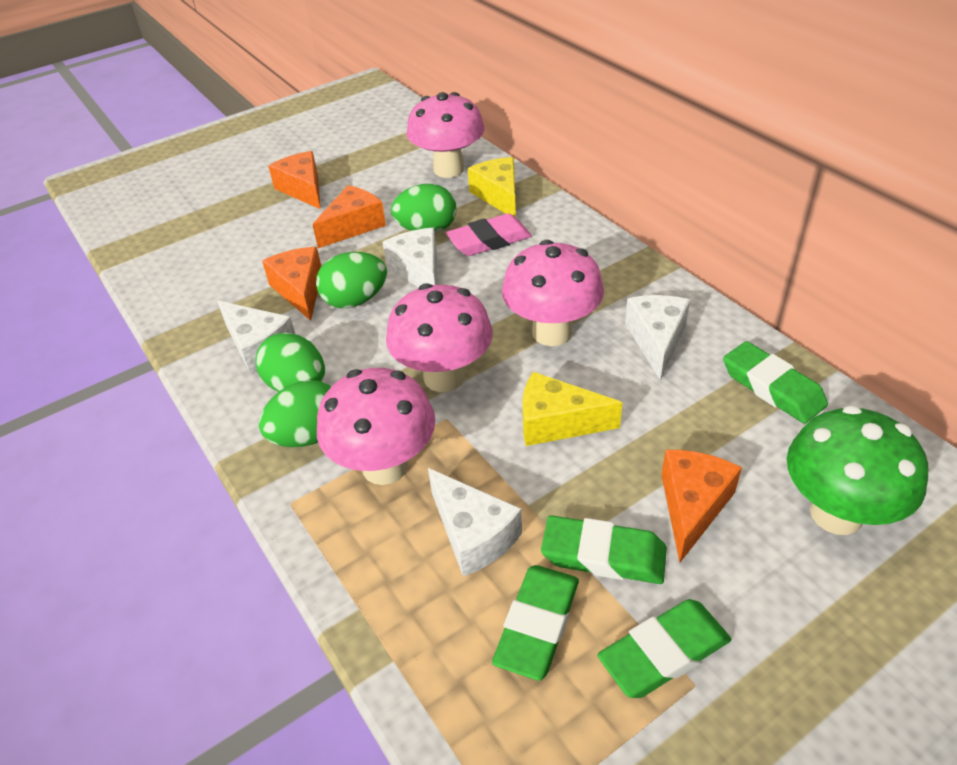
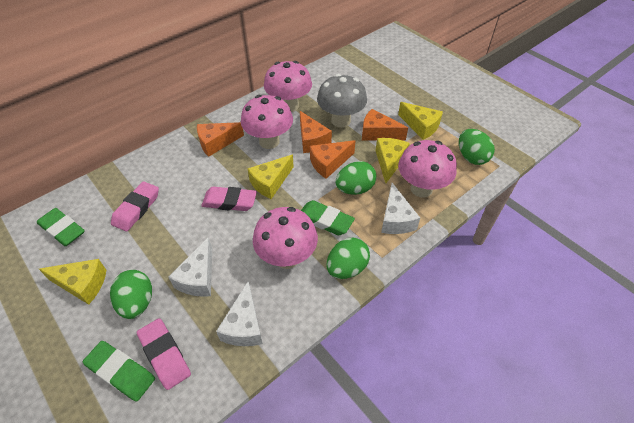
green eraser: 4 -> 3
green mushroom: 1 -> 0
grey mushroom: 0 -> 1
pink eraser: 1 -> 3
white cheese: 4 -> 3
yellow cheese: 2 -> 4

